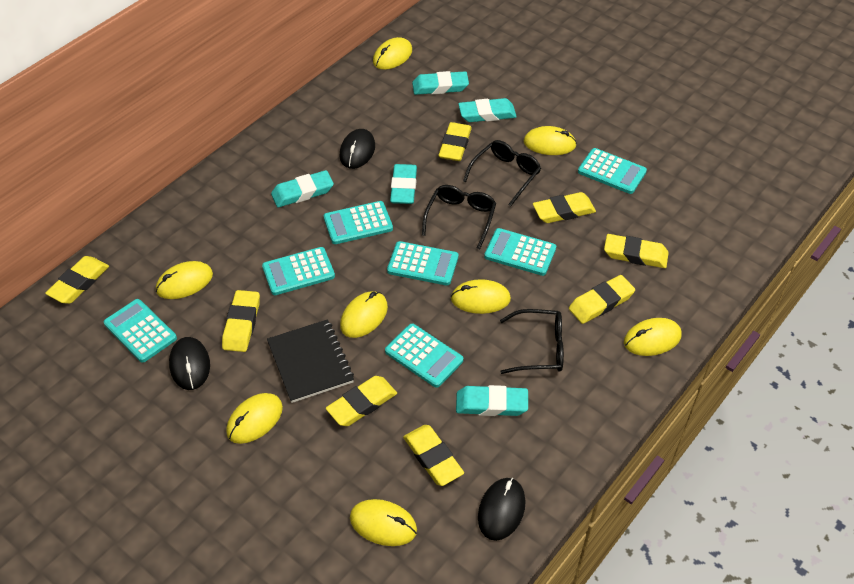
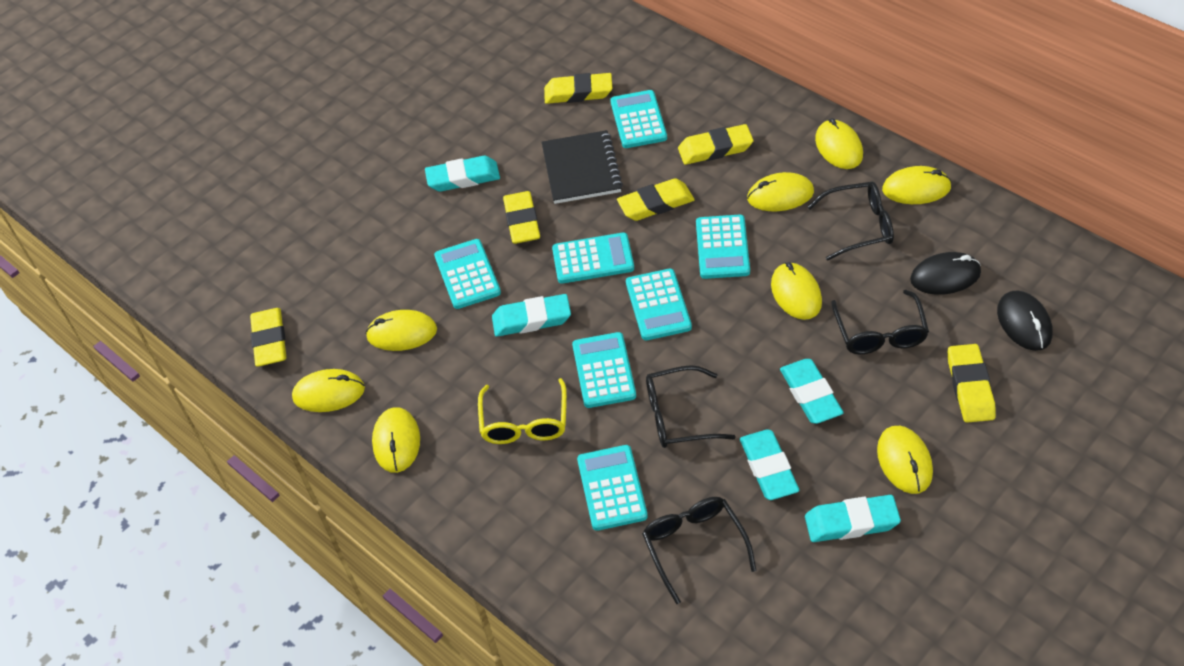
black glasses: 3 -> 4
black mouse: 3 -> 2
yellow eraser: 8 -> 6
yellow glasses: 0 -> 1

